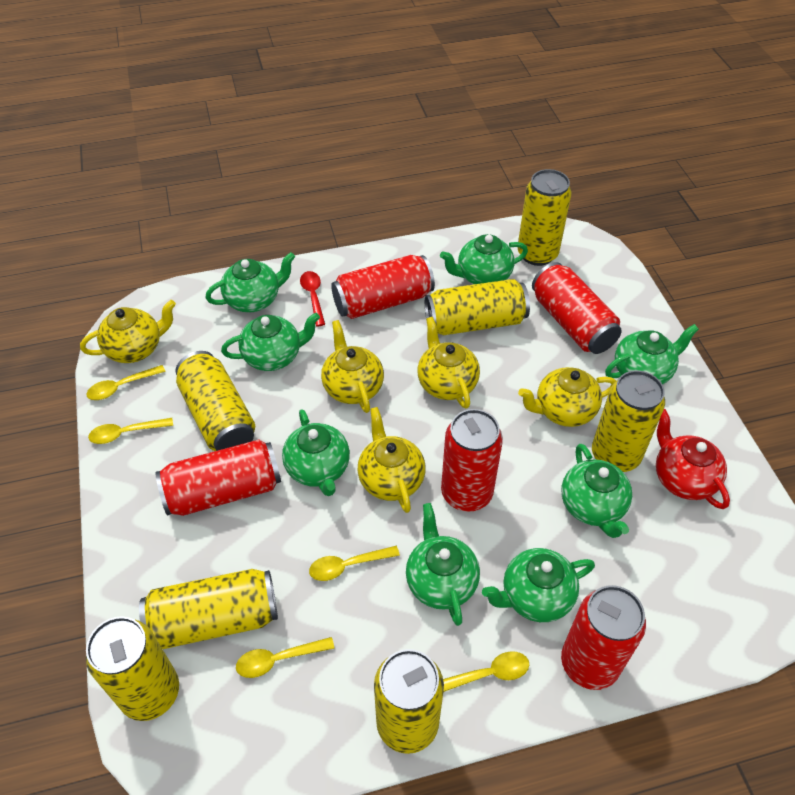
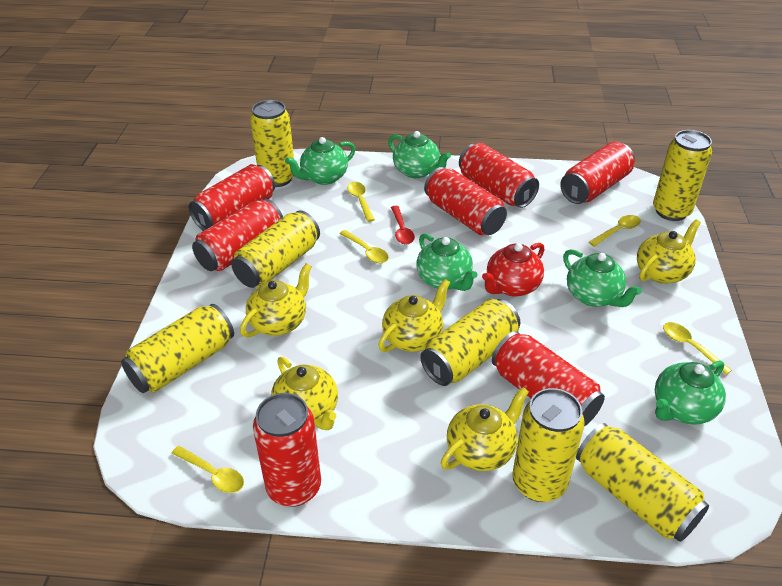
green teapot: 8 -> 5
red can: 5 -> 7

